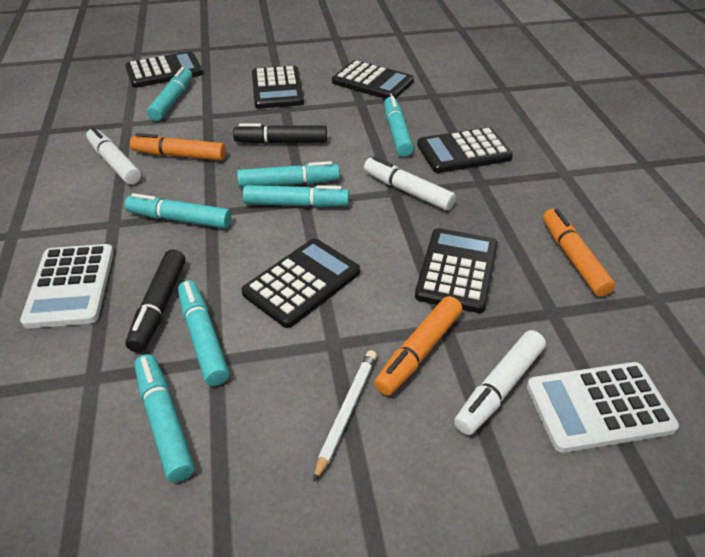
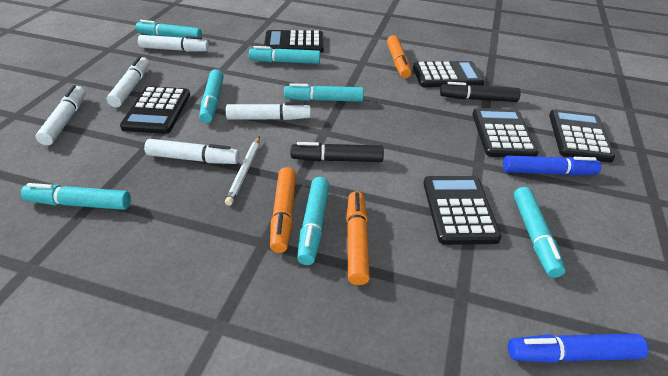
blue marker: 0 -> 2
white calculator: 2 -> 0
white marker: 3 -> 5

